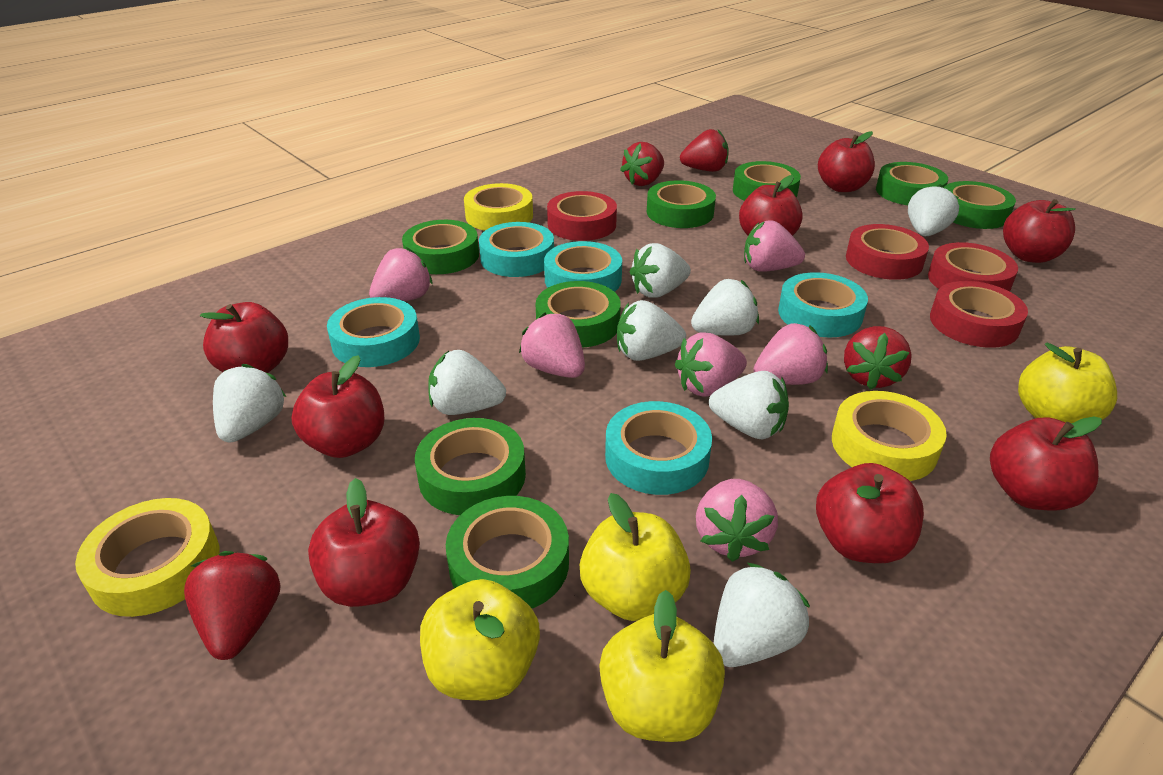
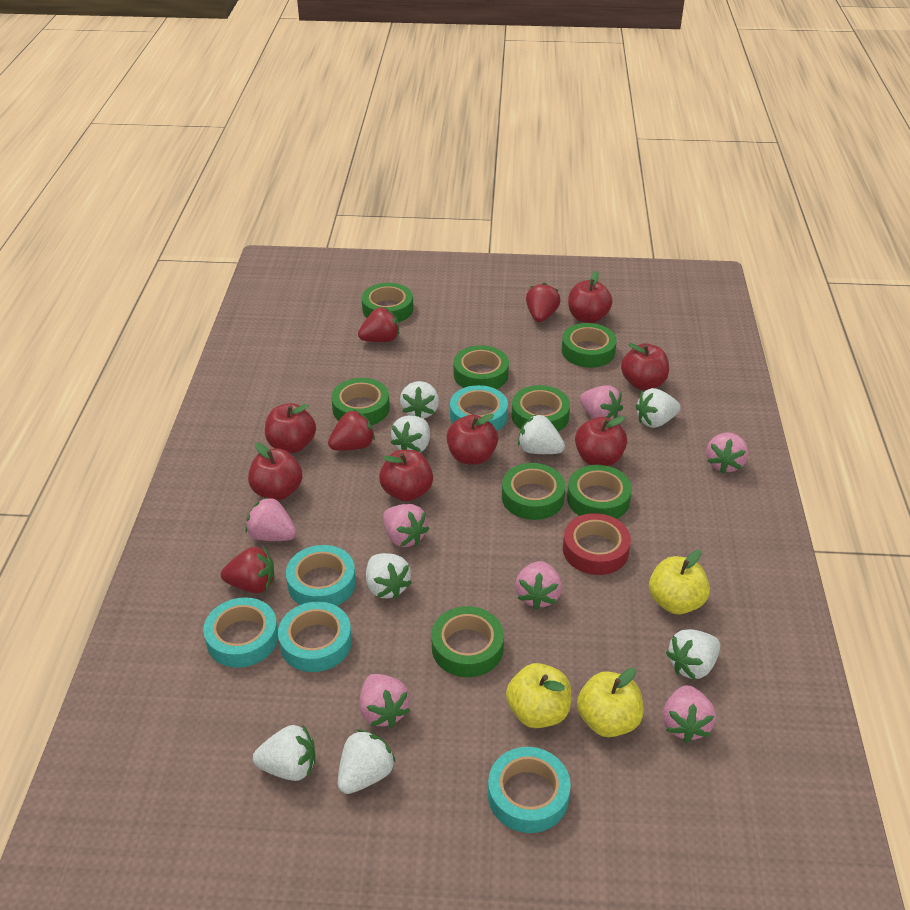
pink strawberry: 6 -> 7
red apple: 8 -> 7
red tape: 4 -> 1
yellow apple: 4 -> 3
yellow tape: 3 -> 0

